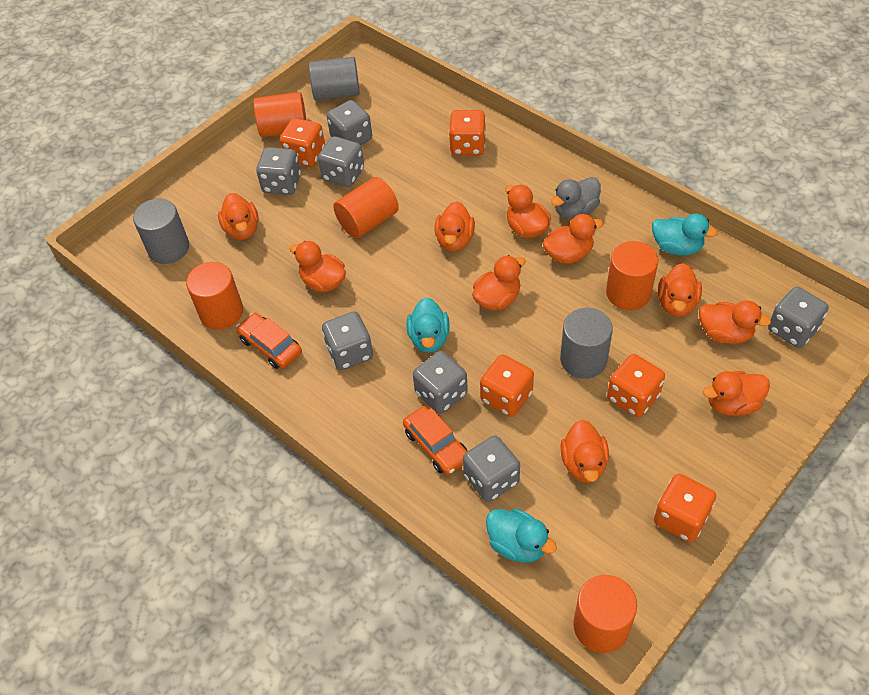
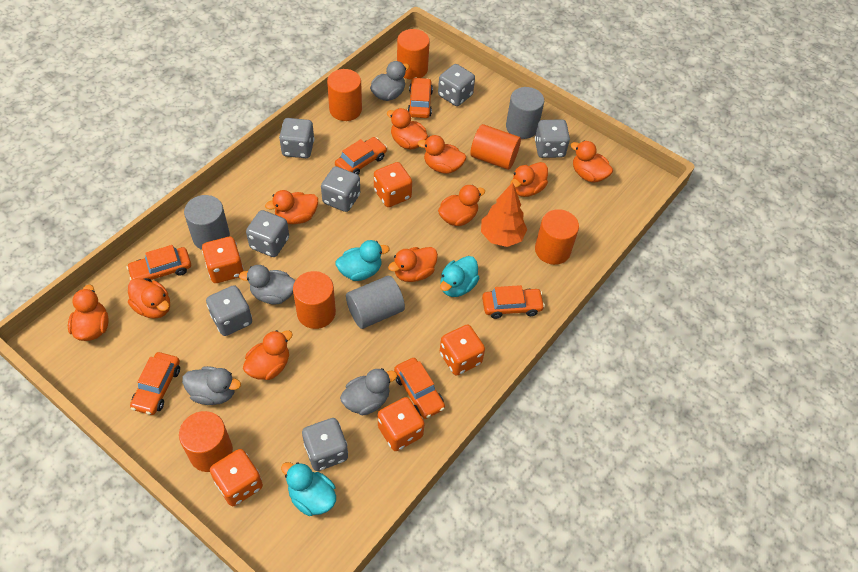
grey duck: 1 -> 4
orange car: 2 -> 6
orange cylinder: 5 -> 6
orange tree: 0 -> 1

